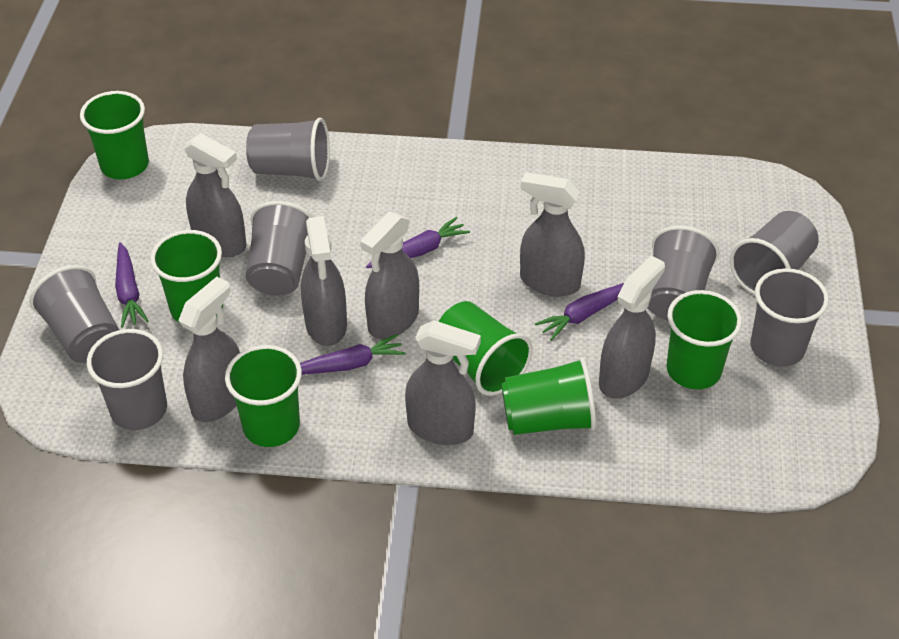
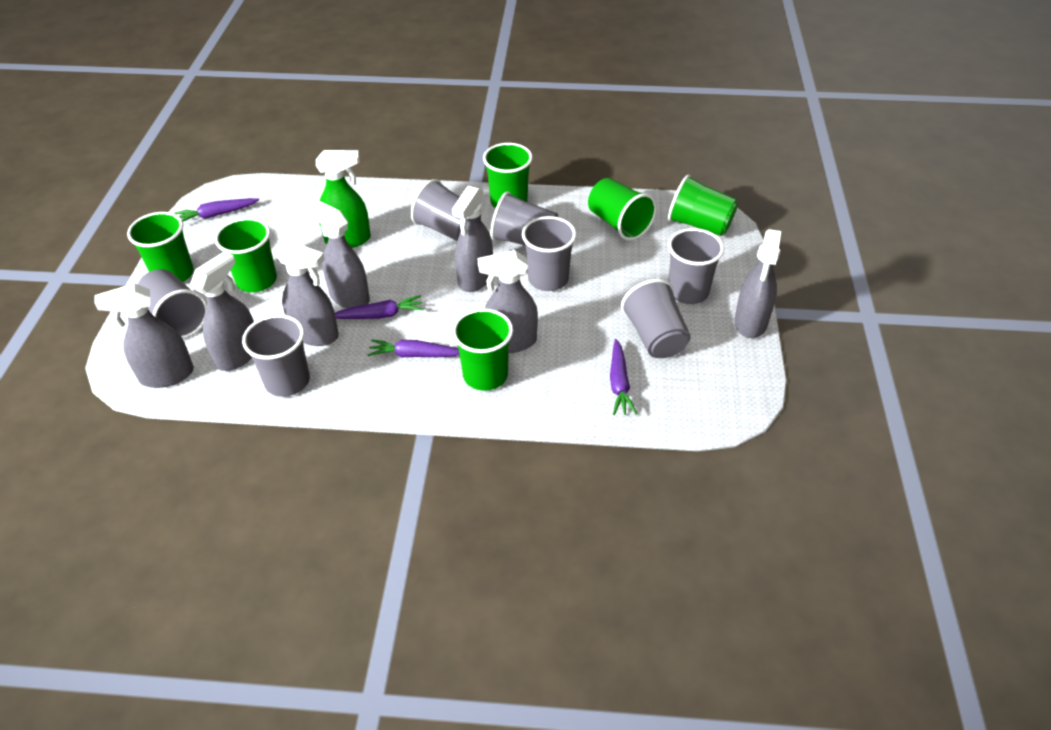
green spray bottle: 0 -> 1

